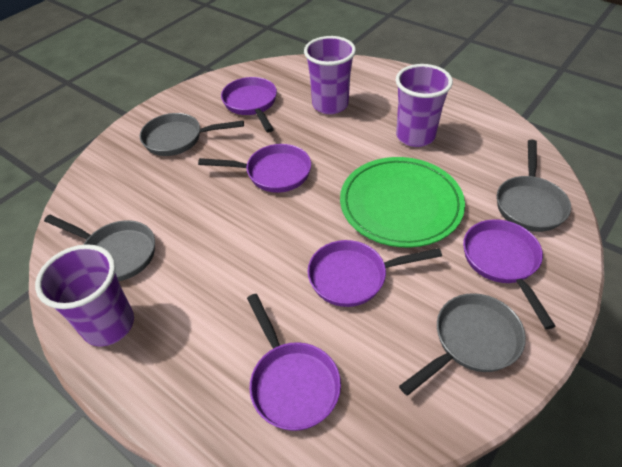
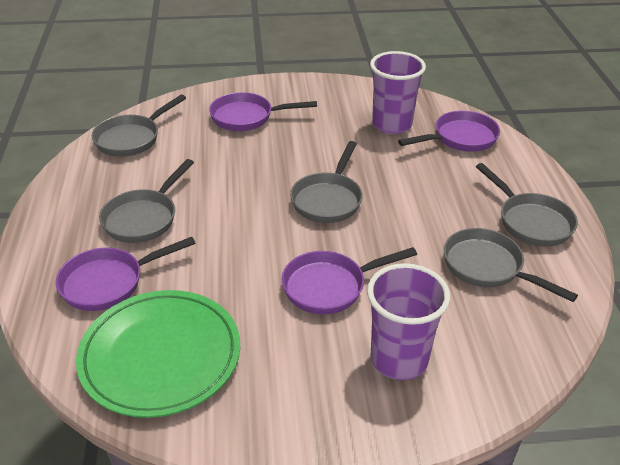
grey pan: 4 -> 5
purple cup: 3 -> 2
purple pan: 5 -> 4

